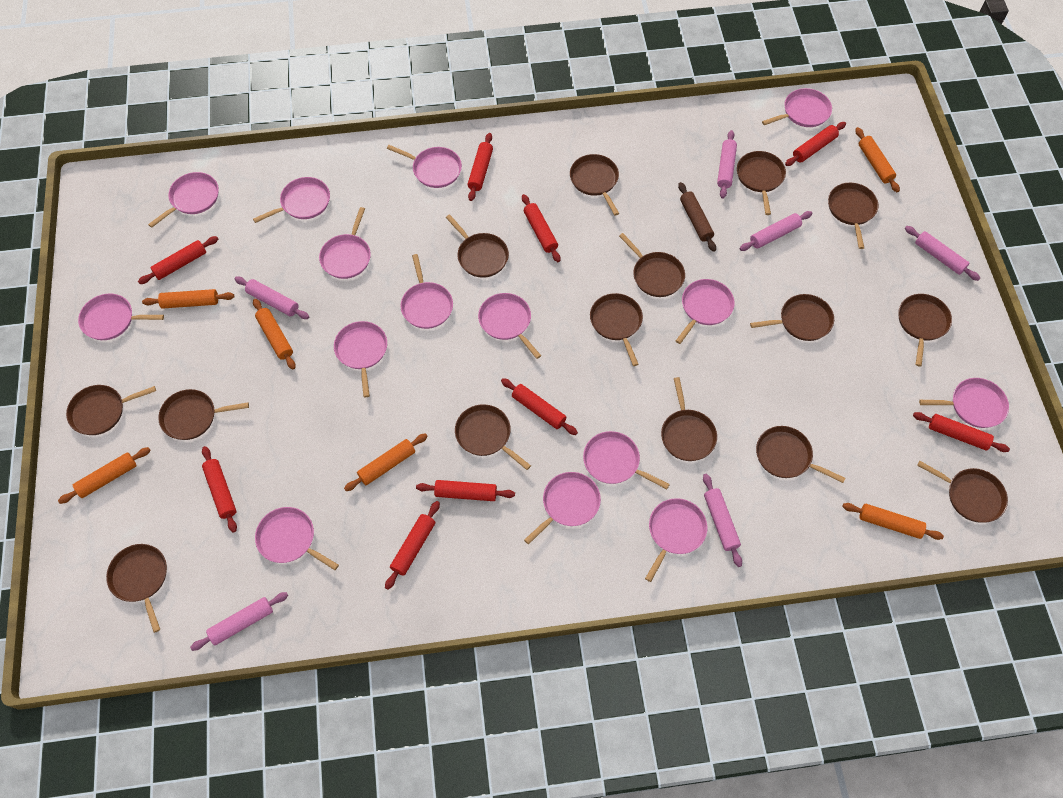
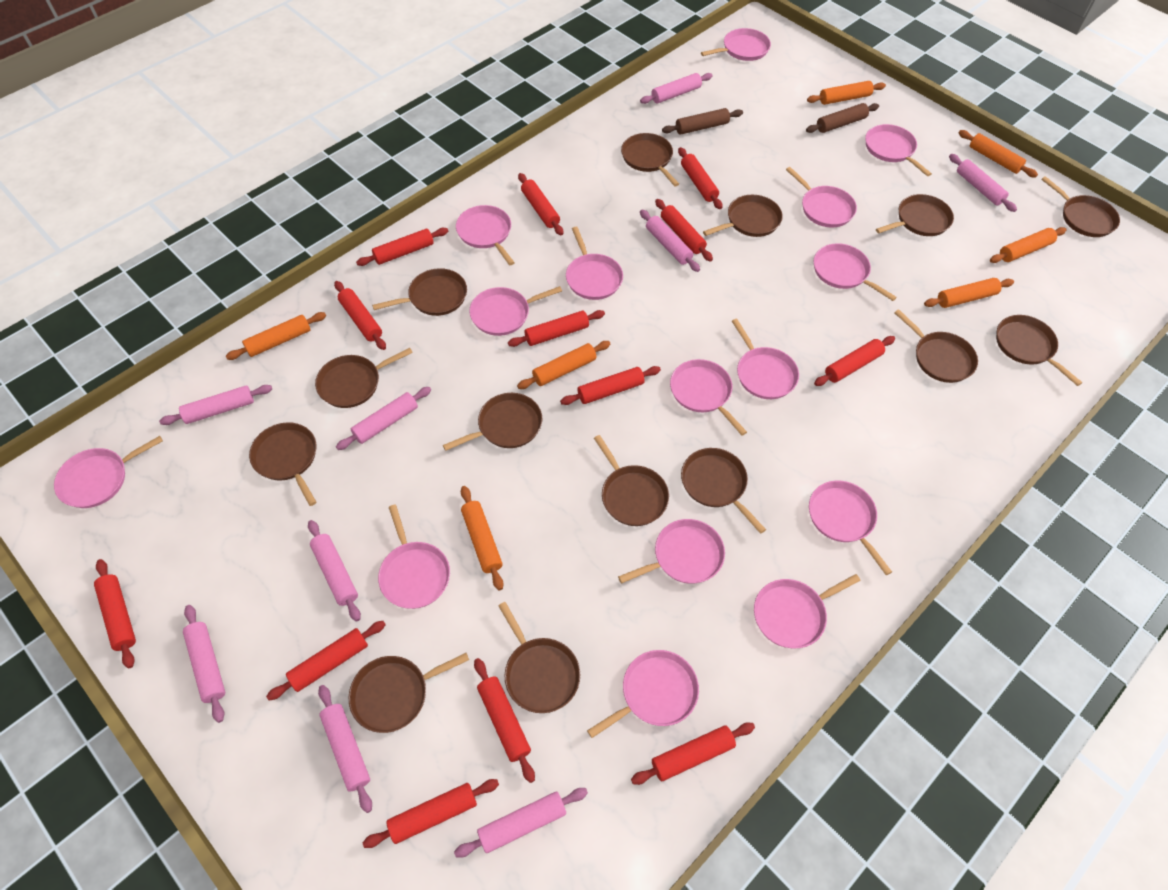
brown pan: 15 -> 14
brown rolling pin: 1 -> 2
orange rolling pin: 6 -> 7
pink rolling pin: 6 -> 9
red rolling pin: 9 -> 13

